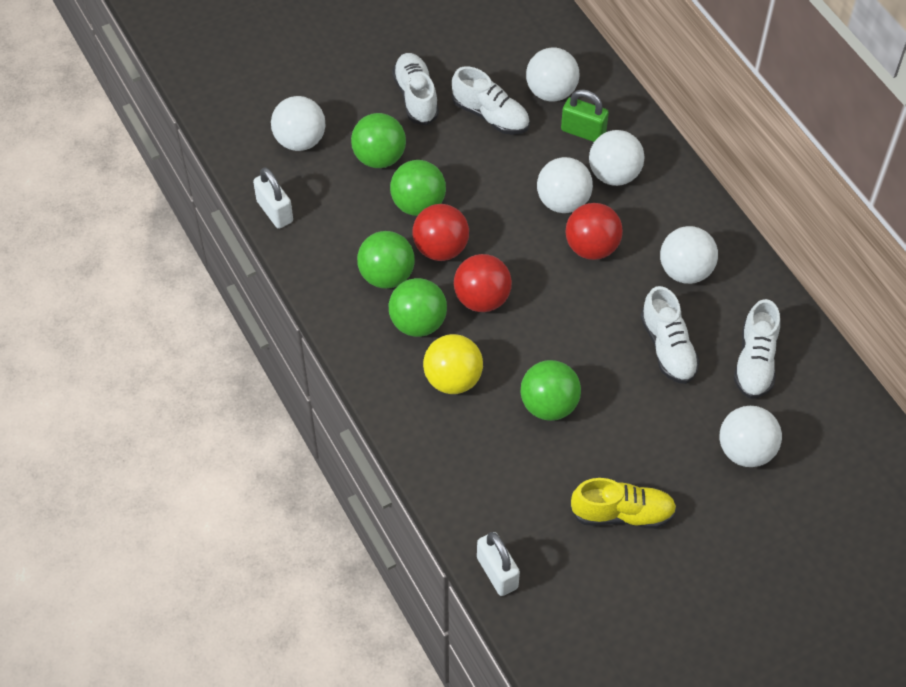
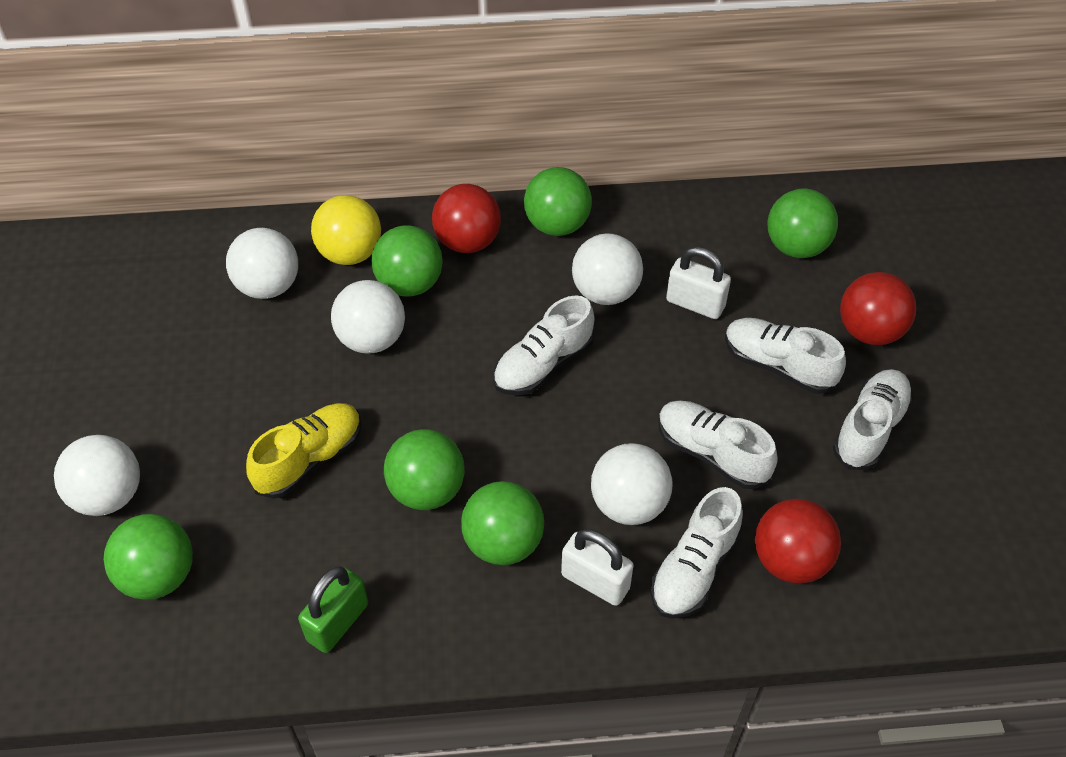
green ball: 5 -> 6
white ball: 6 -> 5
white shoe: 4 -> 5

